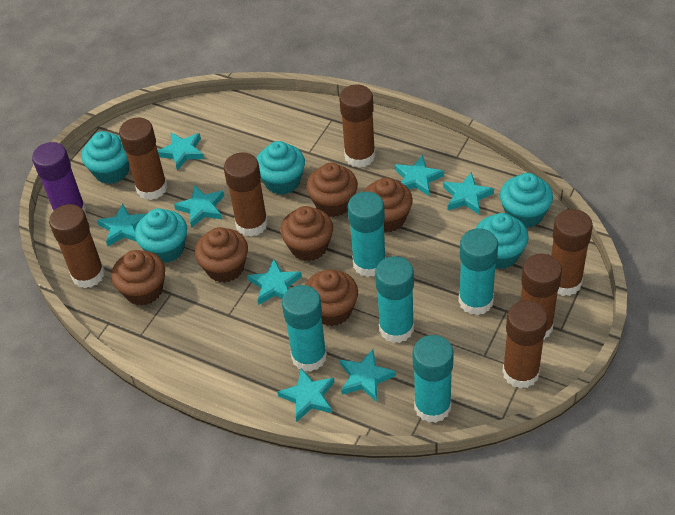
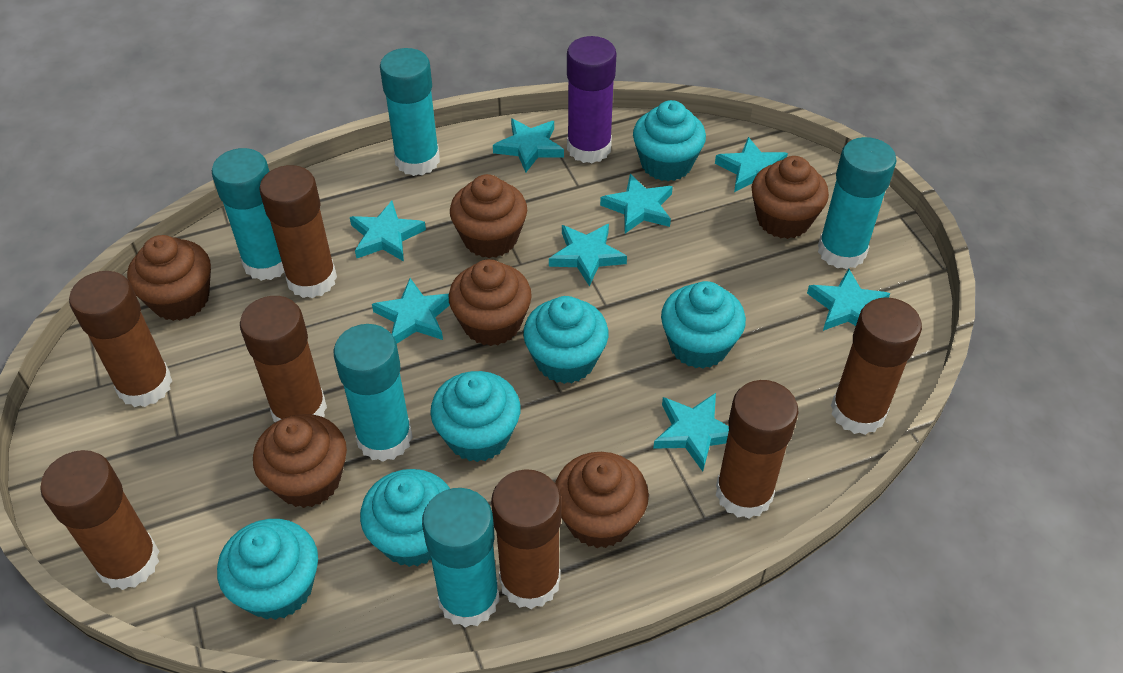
turquoise cupcake: 5 -> 6

